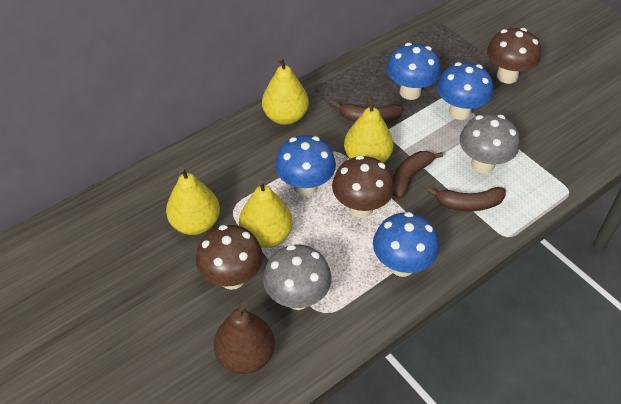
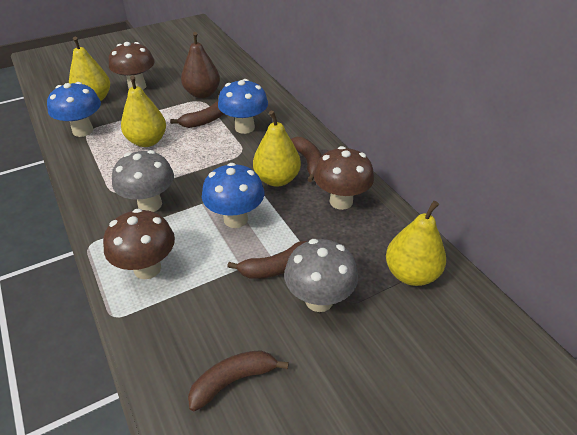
blue mushroom: 4 -> 3
brown banana: 3 -> 4

